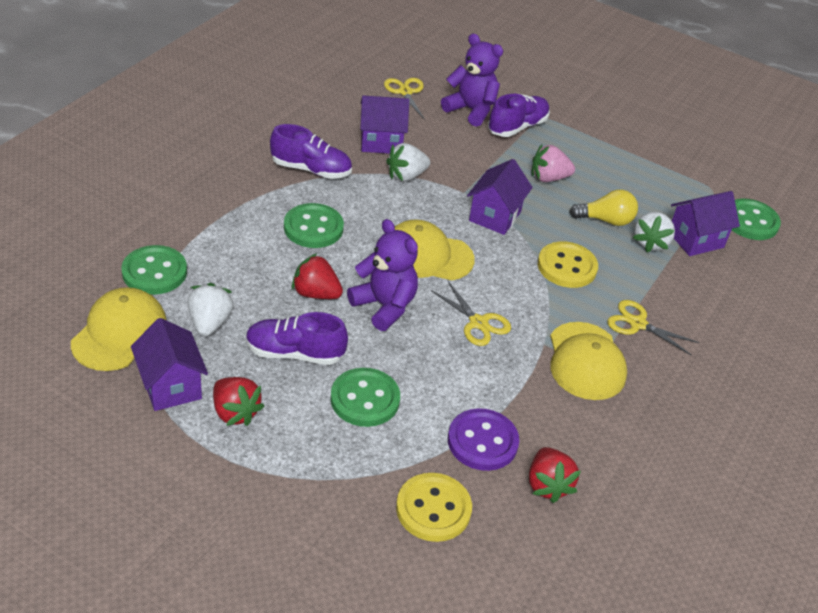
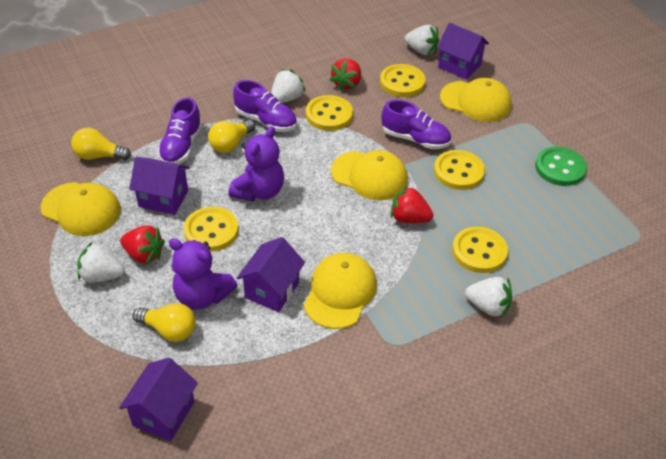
green button: 4 -> 1
pink strawberry: 1 -> 0
purple button: 1 -> 0
white strawberry: 3 -> 4
yellow button: 2 -> 5
yellow cap: 3 -> 4
yellow light bulb: 1 -> 3
yellow scissors: 3 -> 0

